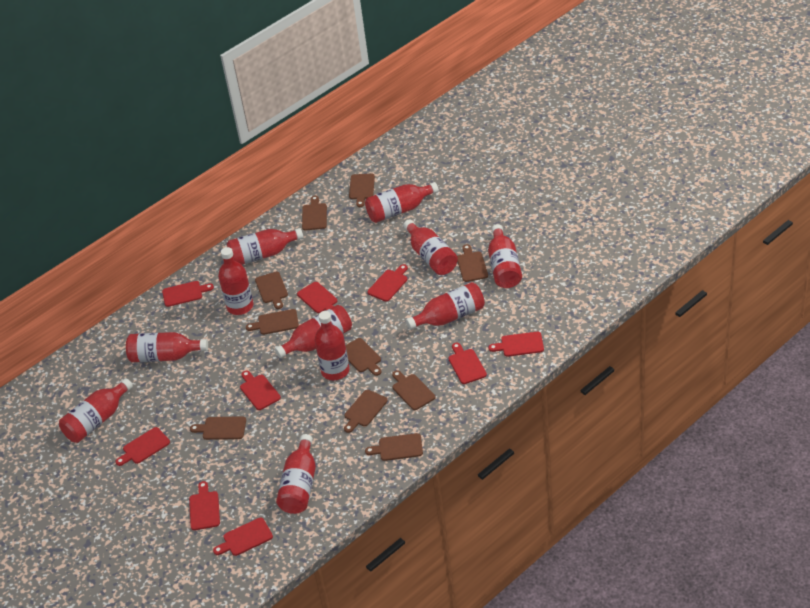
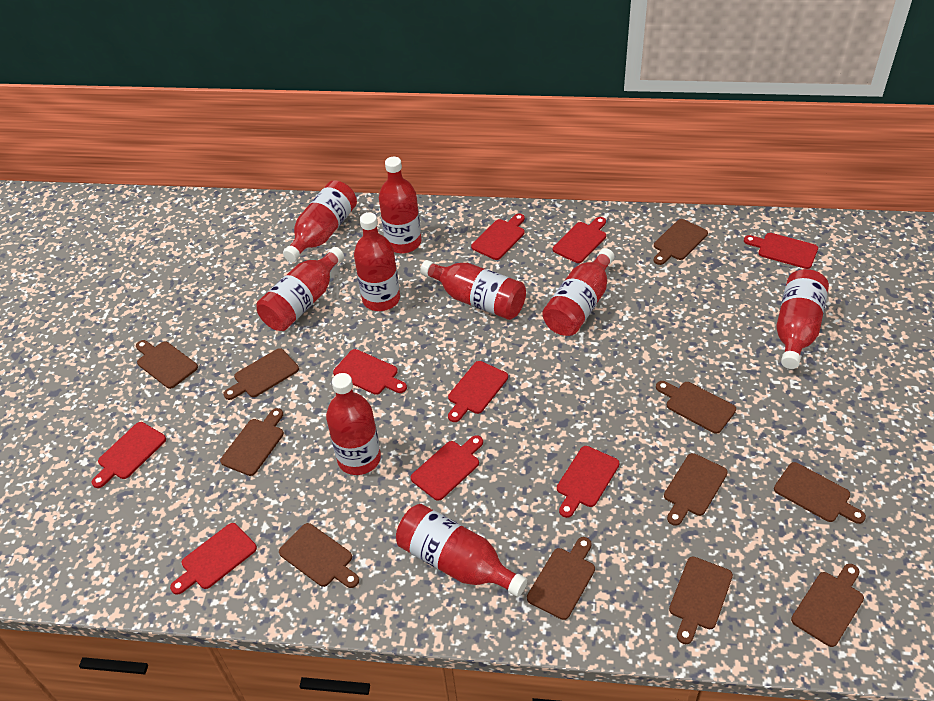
brown cutting board: 10 -> 11
red bottle: 11 -> 9

